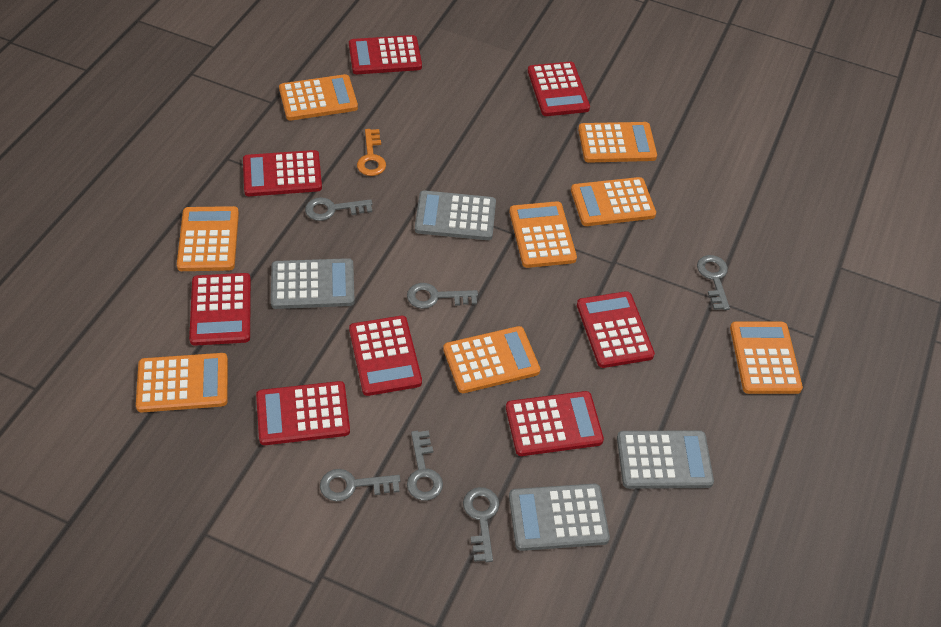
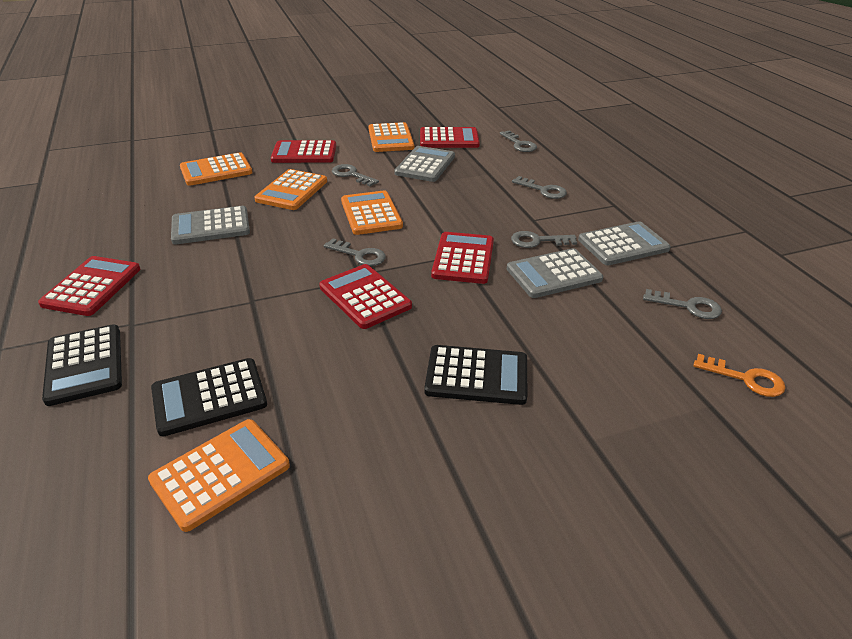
black calculator: 0 -> 3
orange calculator: 8 -> 5
red calculator: 8 -> 5

